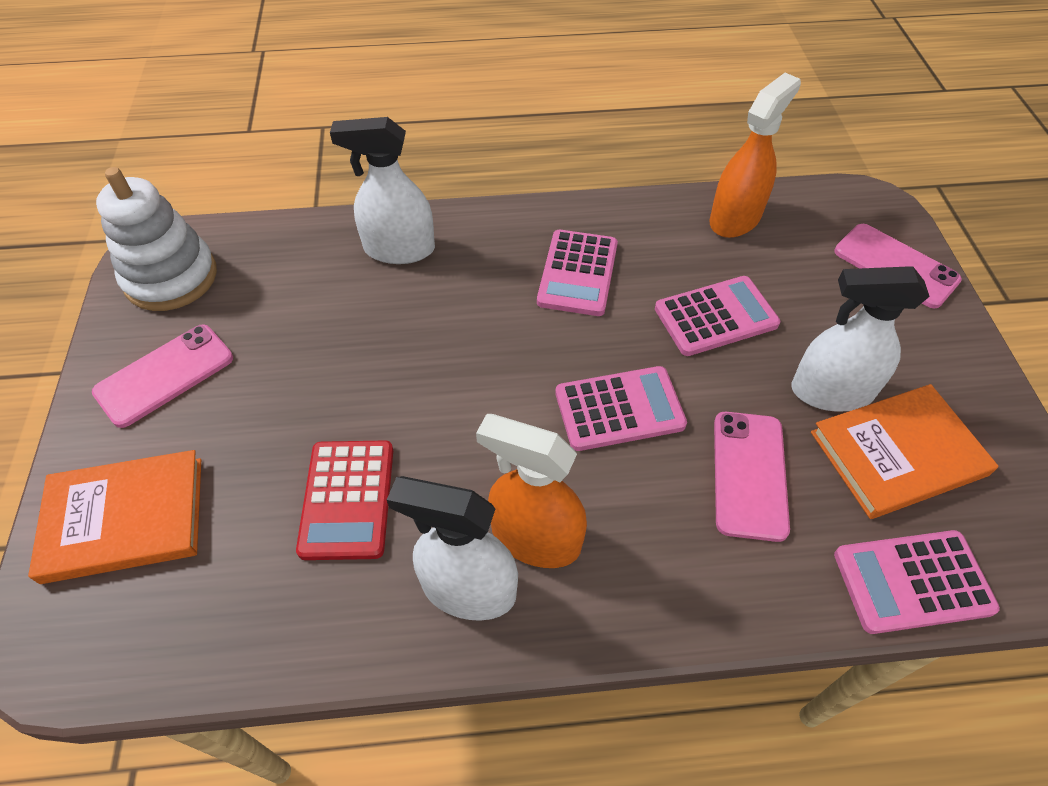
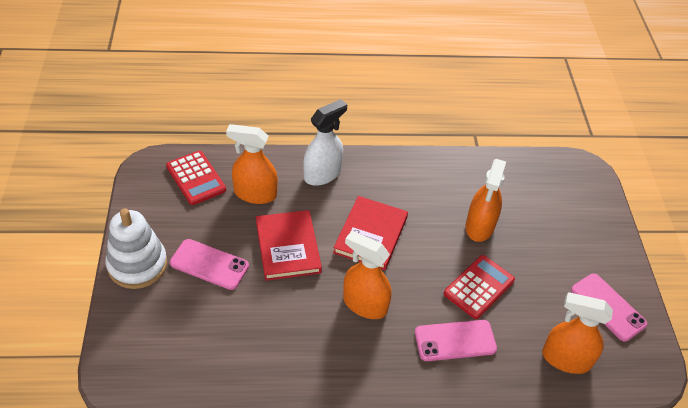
orange book: 2 -> 0
orange spray bottle: 2 -> 4
pink calculator: 4 -> 0
red book: 0 -> 2
red calculator: 1 -> 2
white spray bottle: 3 -> 1

